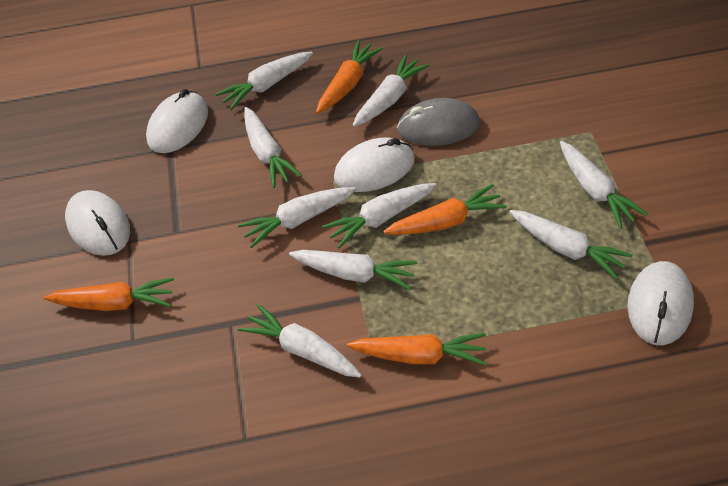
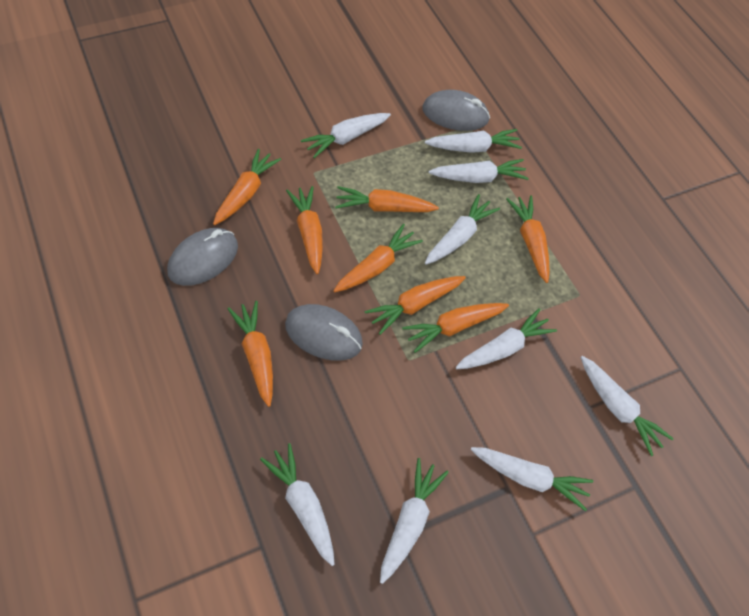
grey mouse: 1 -> 3
orange carrot: 4 -> 8
white mouse: 4 -> 0

